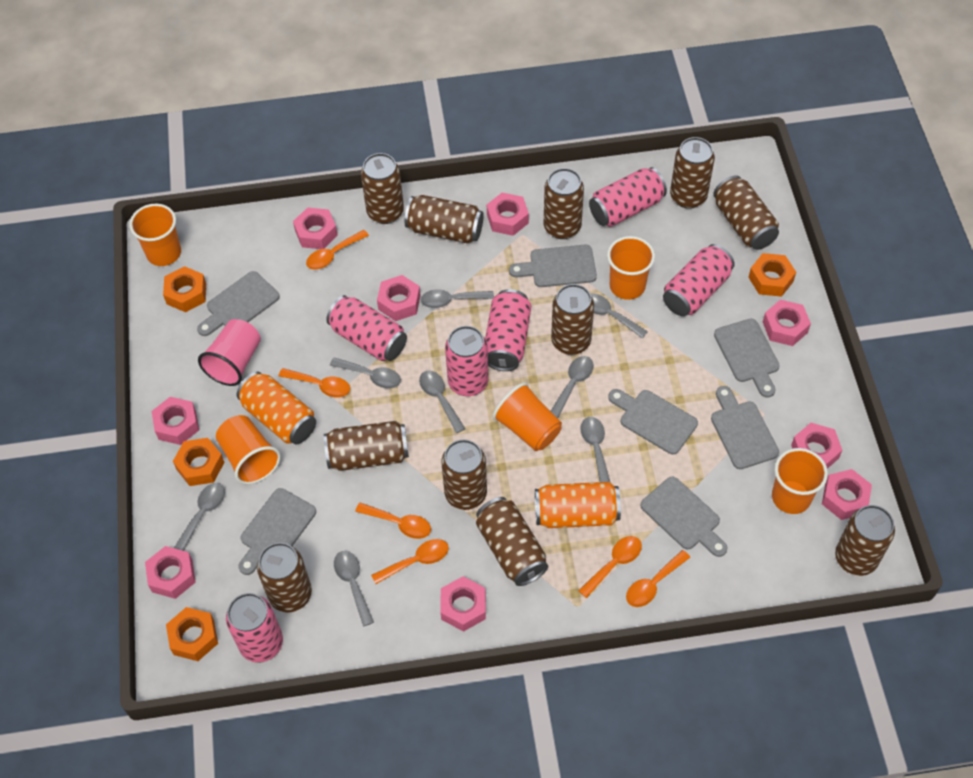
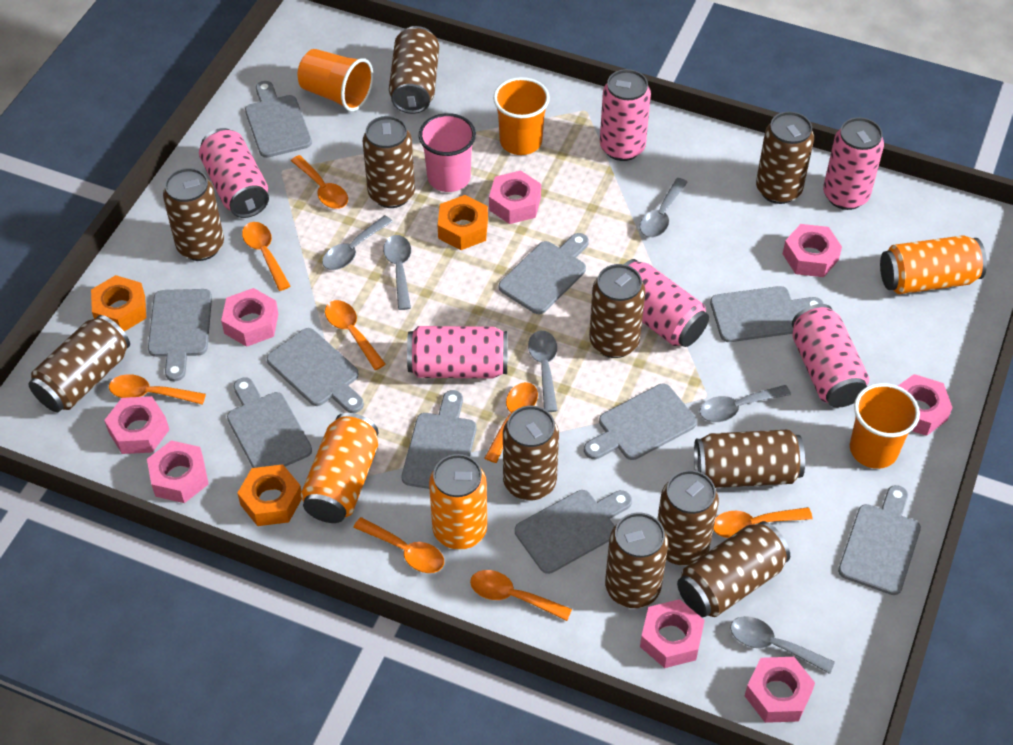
grey cutting board: 7 -> 10
grey spoon: 8 -> 6
orange can: 2 -> 3
orange cup: 5 -> 3
orange nut: 4 -> 3
orange spoon: 6 -> 8
pink nut: 9 -> 8

